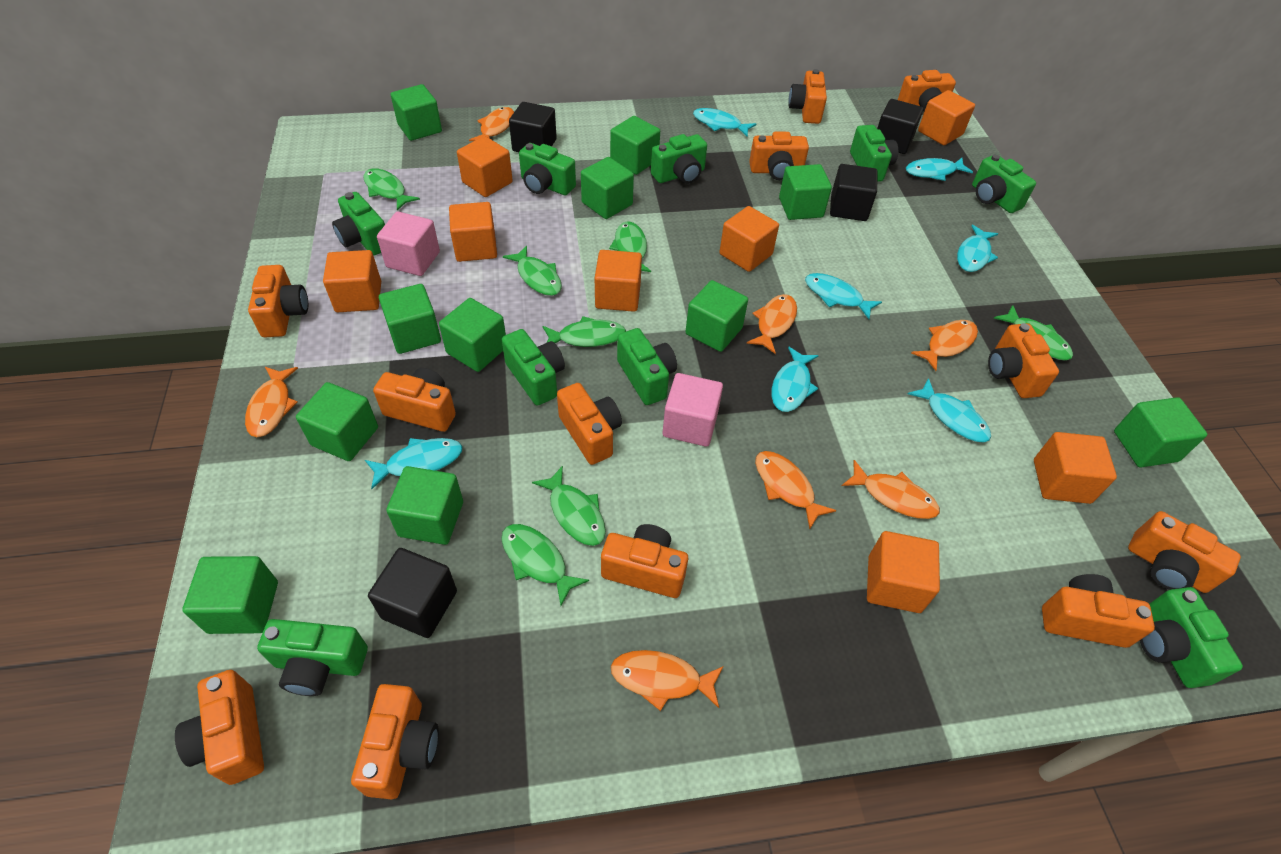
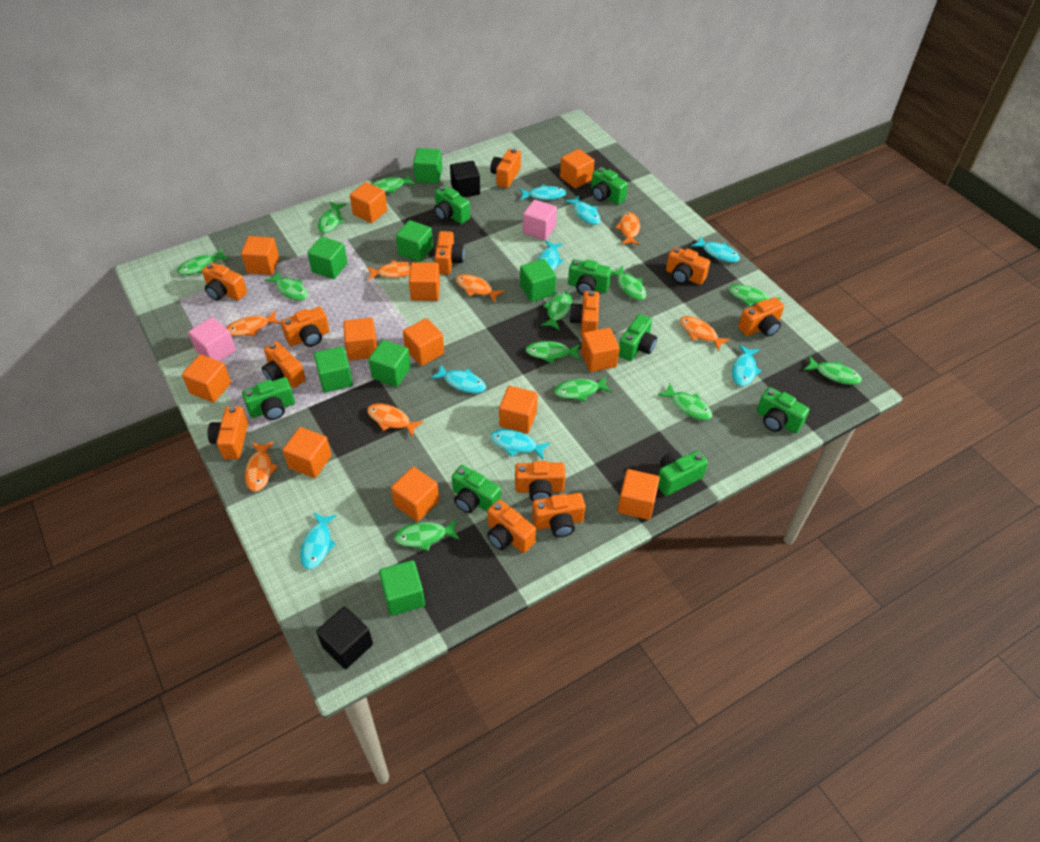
black cube: 4 -> 2
green camera: 9 -> 8
green cube: 11 -> 7
green fish: 7 -> 12
orange cube: 8 -> 12
turquoise fish: 7 -> 8

